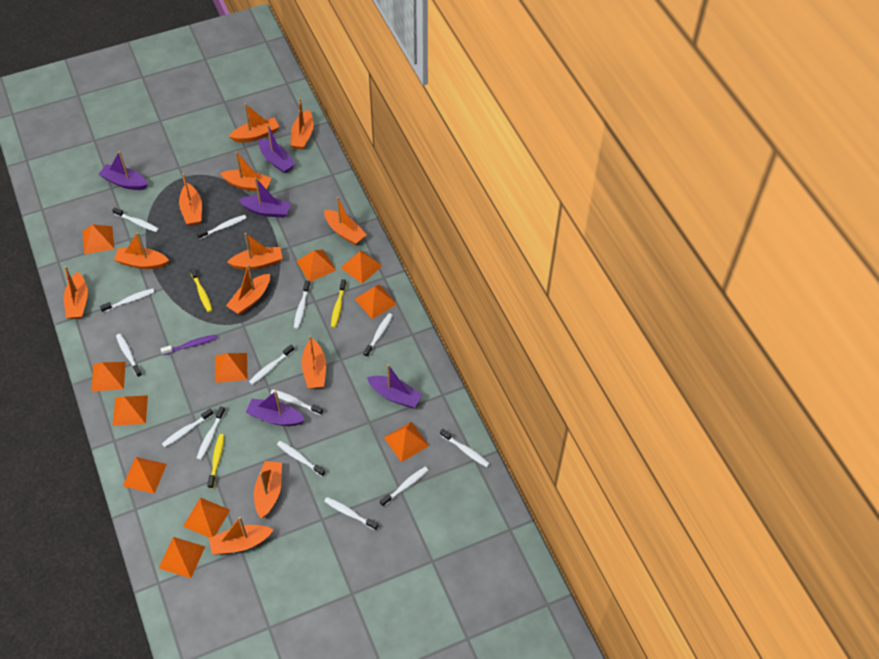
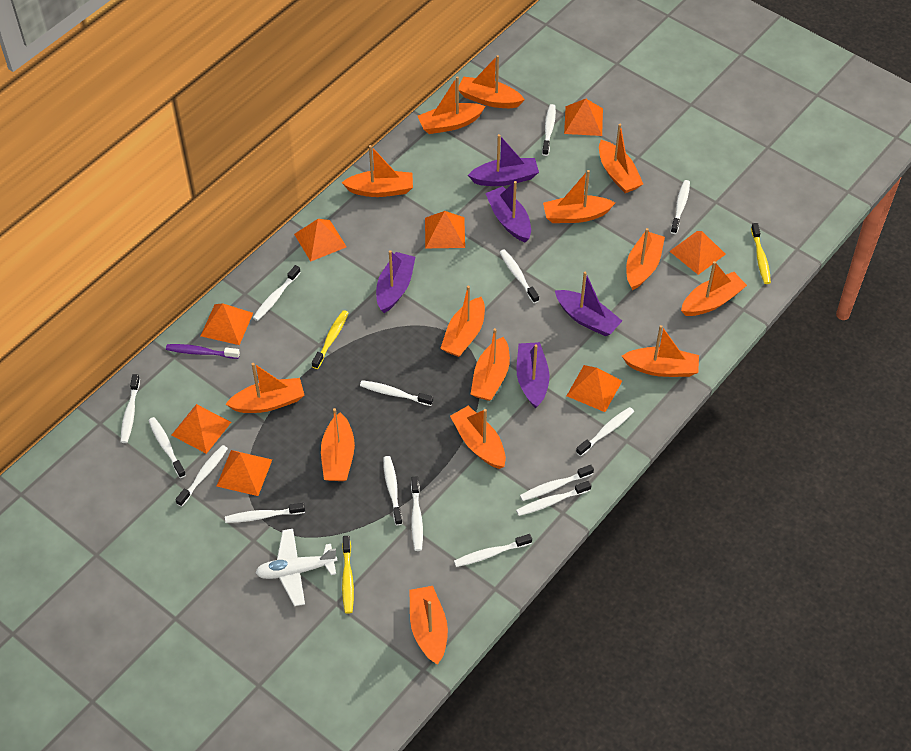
orange boat: 12 -> 14
orange pyramid: 11 -> 8
white plane: 0 -> 1
white toothbrush: 14 -> 15

